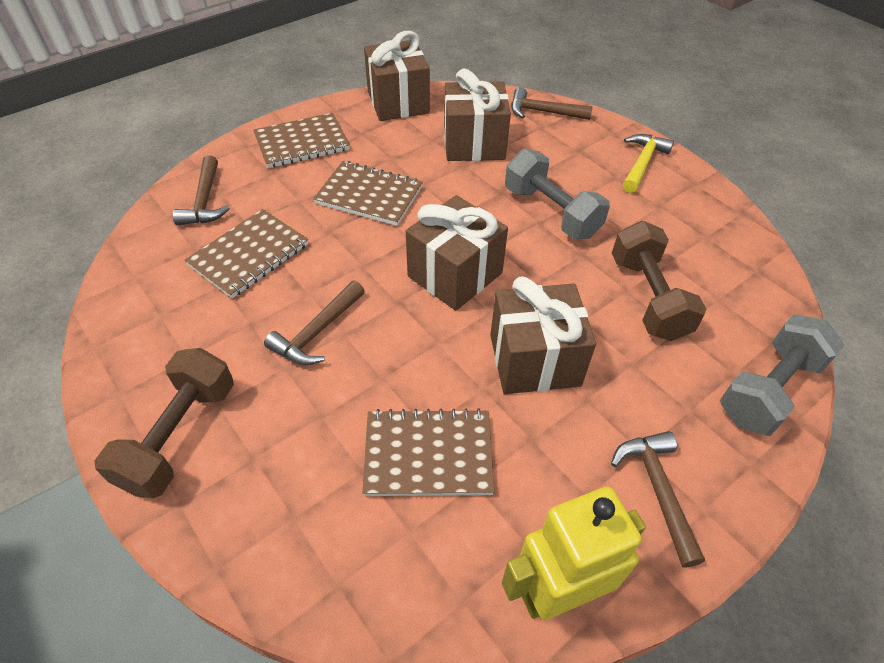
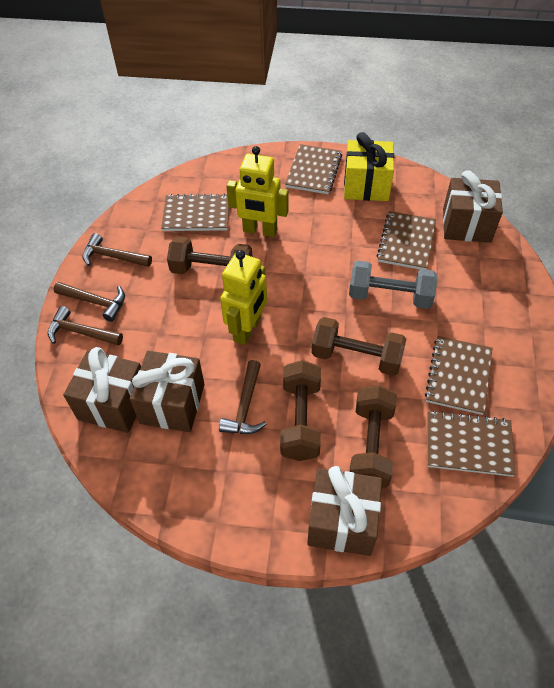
brown dumbbell: 2 -> 4
brown notebook: 4 -> 5
grey dumbbell: 2 -> 1
yellow gift: 0 -> 1
yellow hammer: 1 -> 0
yellow robot: 1 -> 2

